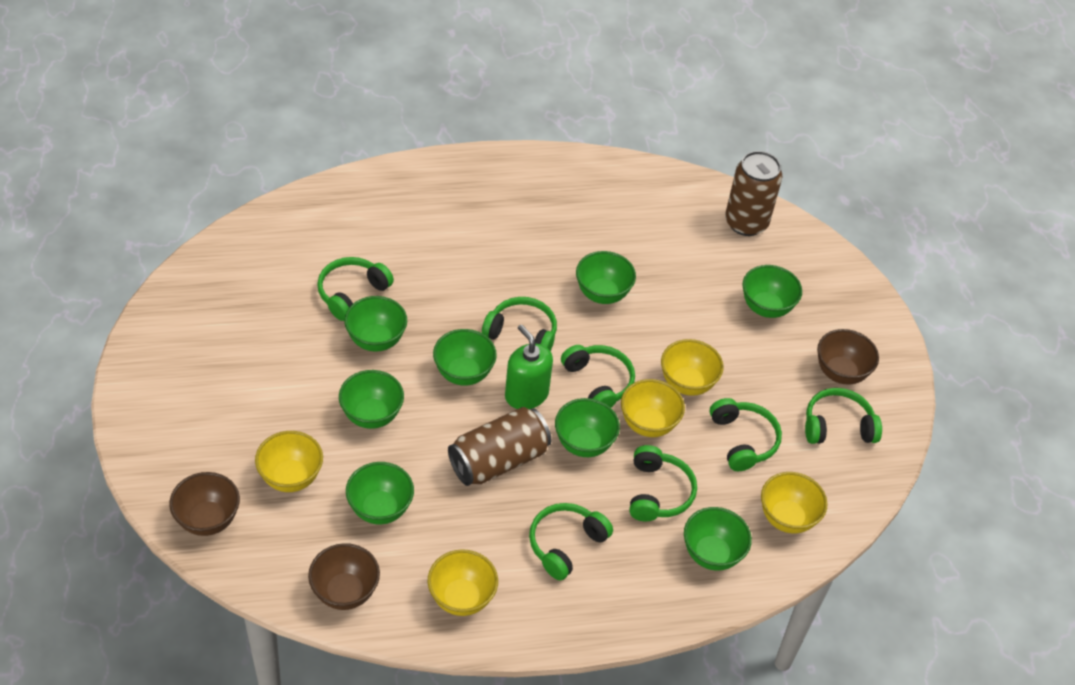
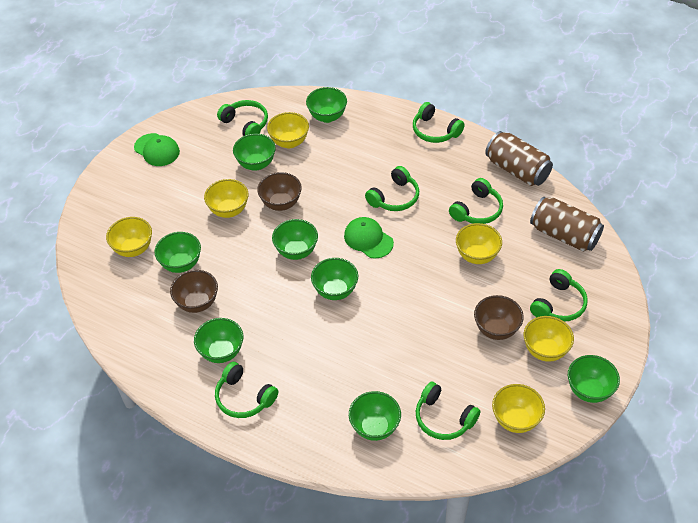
green cap: 0 -> 2
green soap dispenser: 1 -> 0
yellow bowl: 5 -> 6

